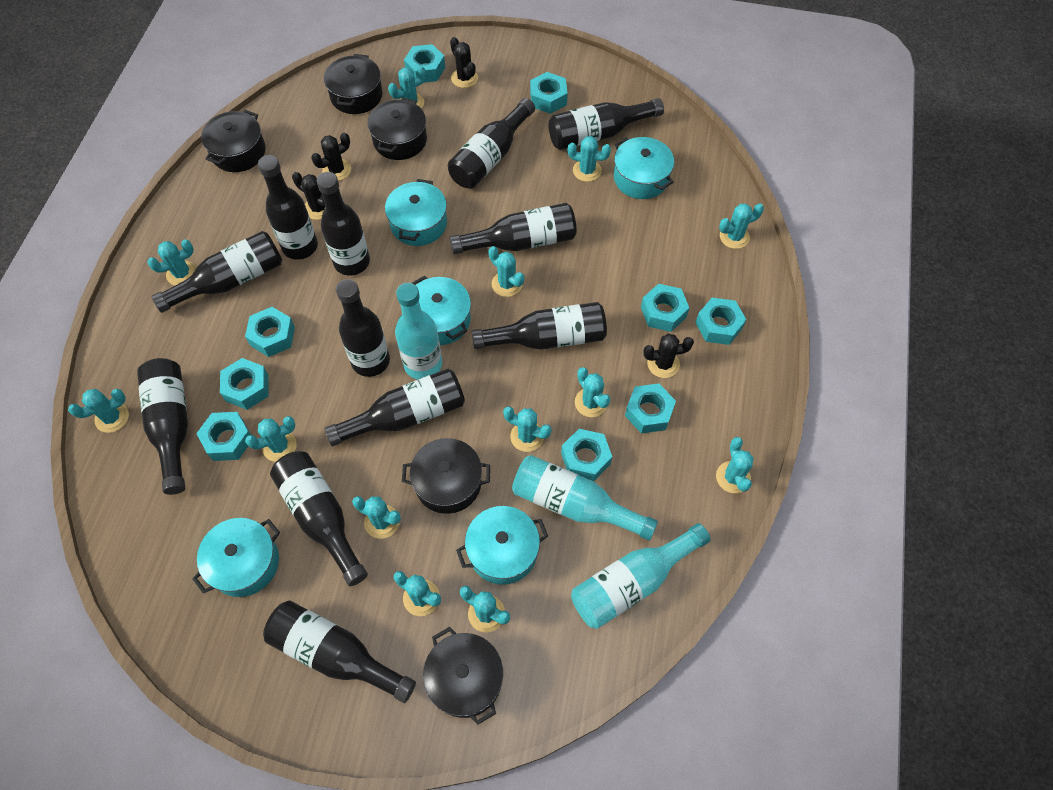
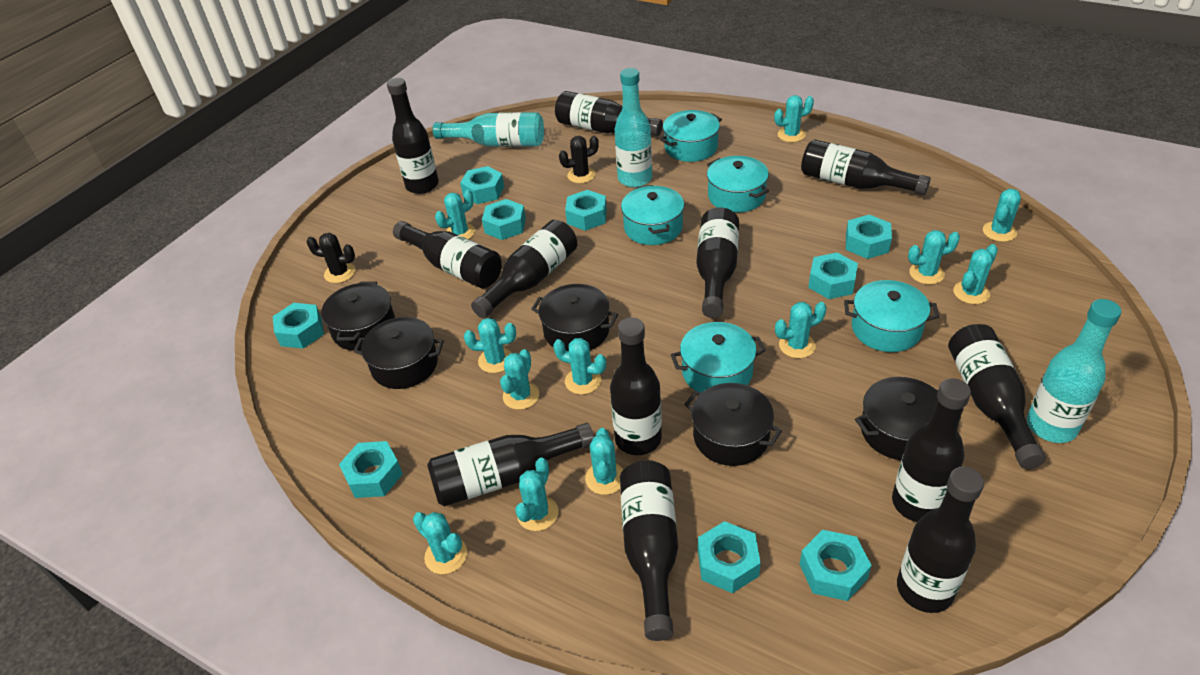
black cactus: 4 -> 2
turquoise cactus: 13 -> 12

